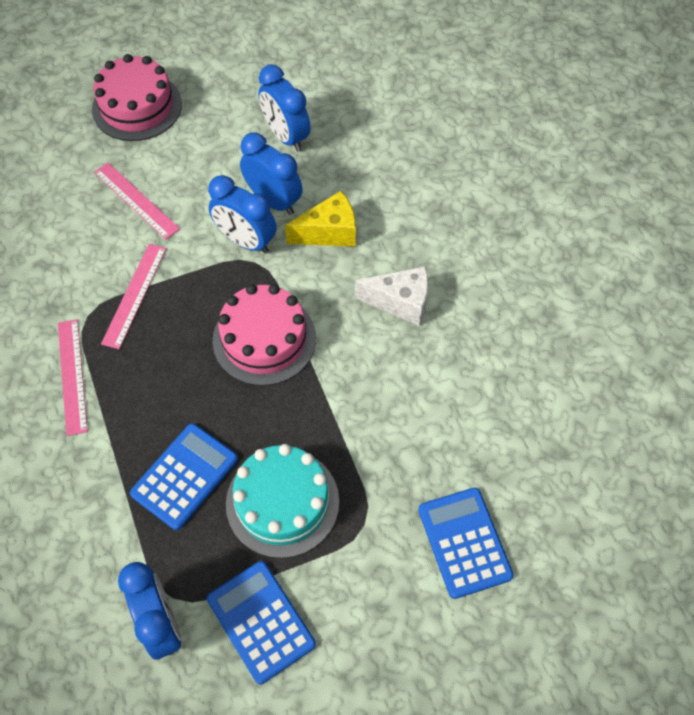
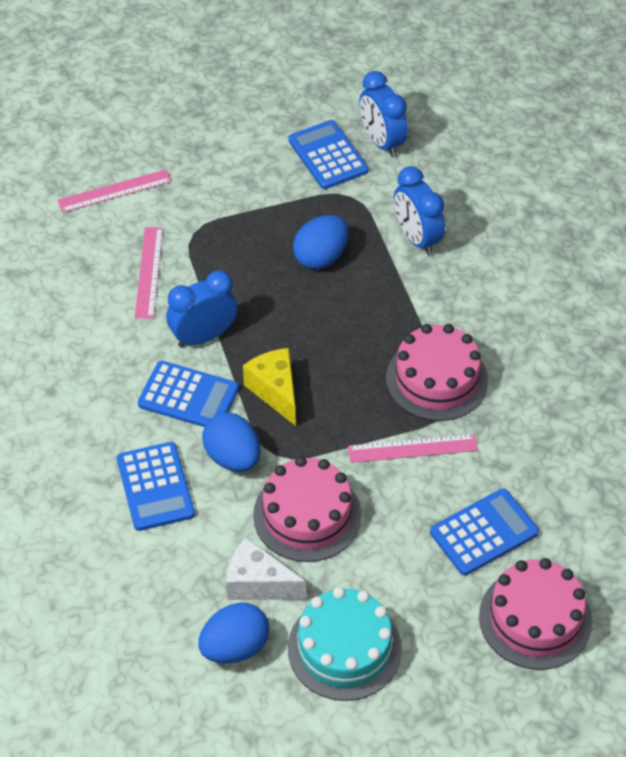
blue calculator: 3 -> 4
blue clock: 4 -> 3
blue egg: 0 -> 3
pink cake: 2 -> 3

